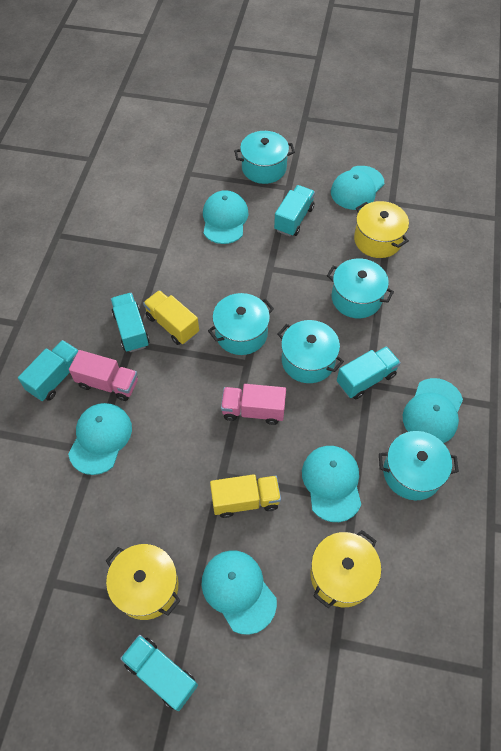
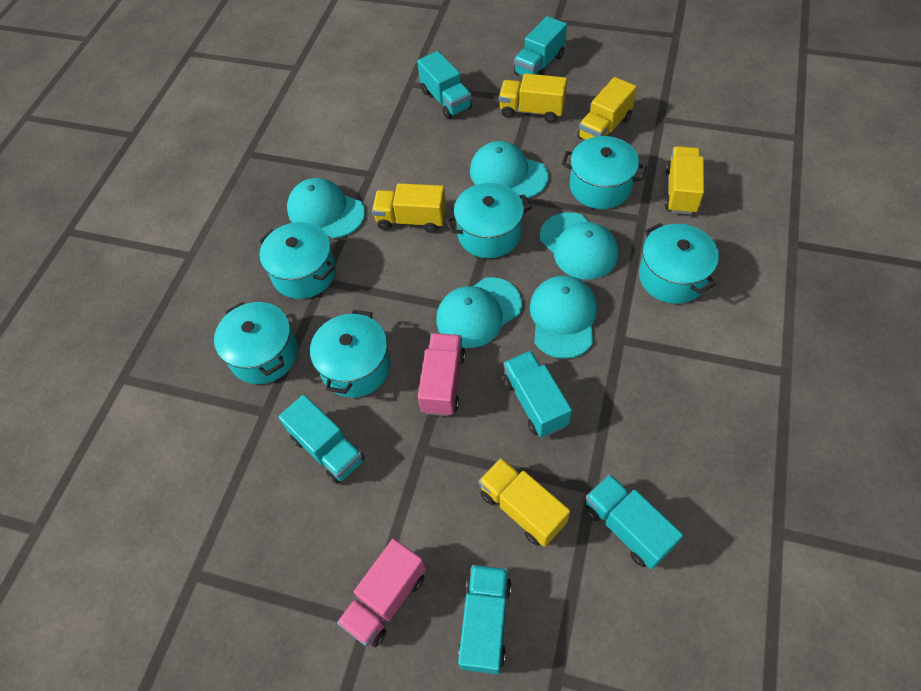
turquoise cap: 6 -> 5
turquoise pot: 5 -> 6
turquoise truck: 5 -> 6
yellow pot: 3 -> 0
yellow truck: 2 -> 5

